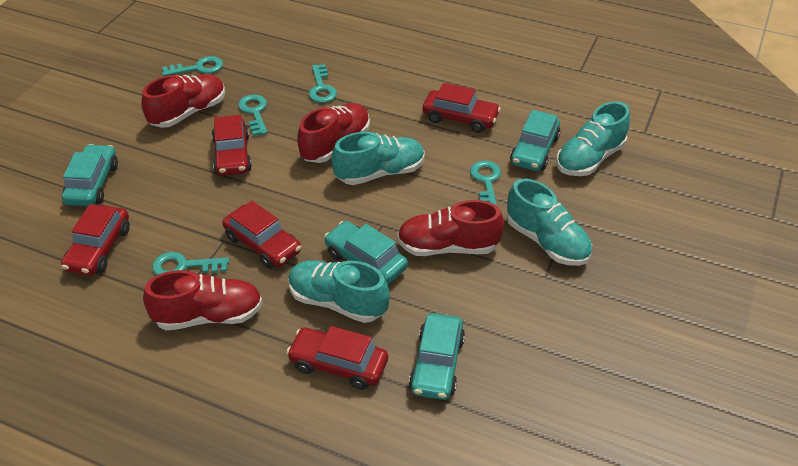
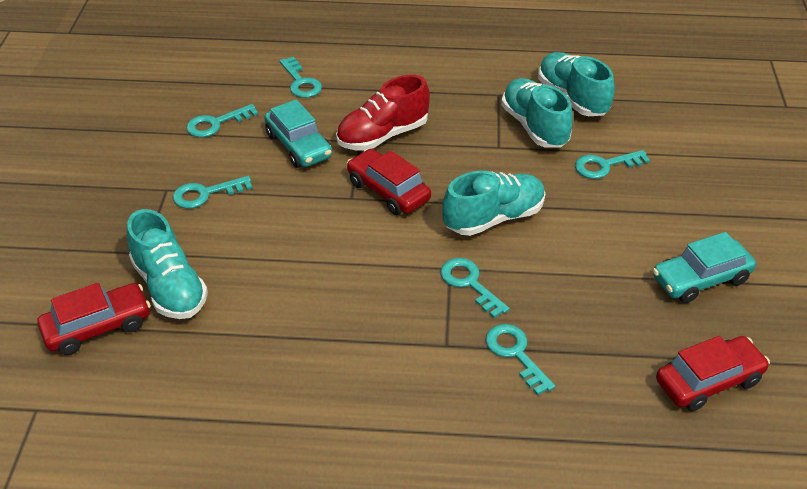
red car: 5 -> 3
red shoe: 4 -> 1
turquoise car: 4 -> 2
turquoise key: 5 -> 6

